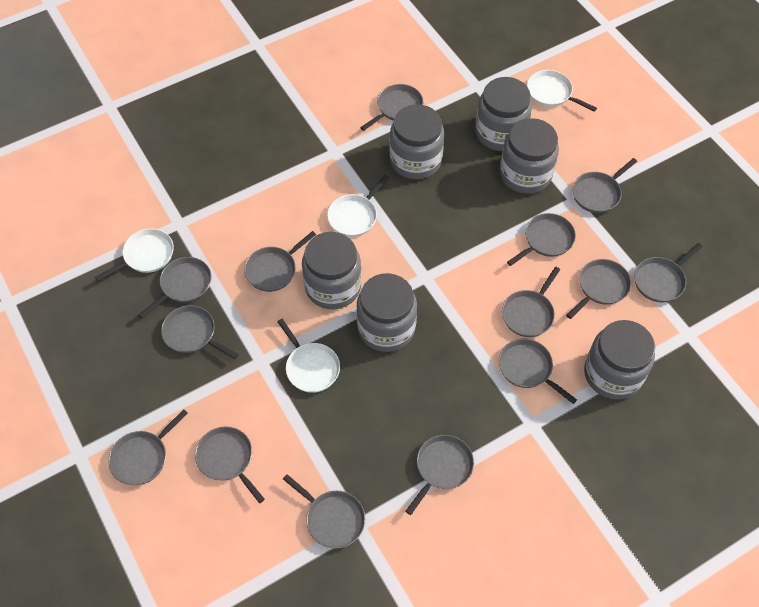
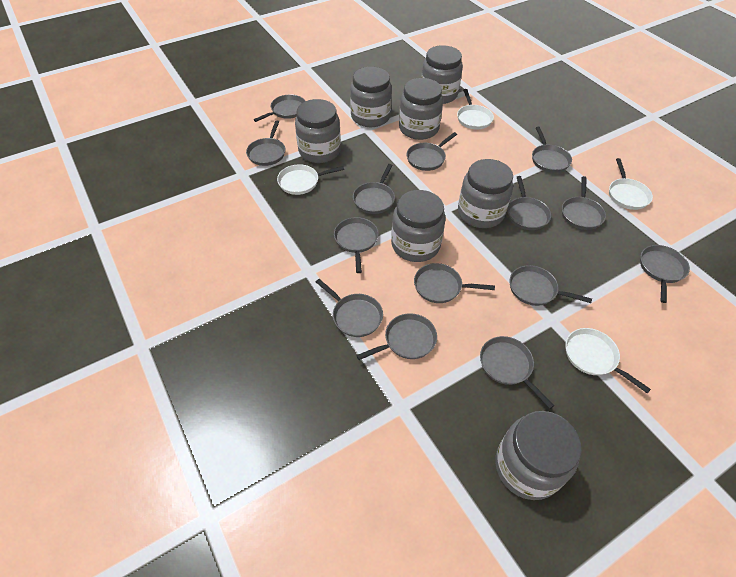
grey jar: 6 -> 7

